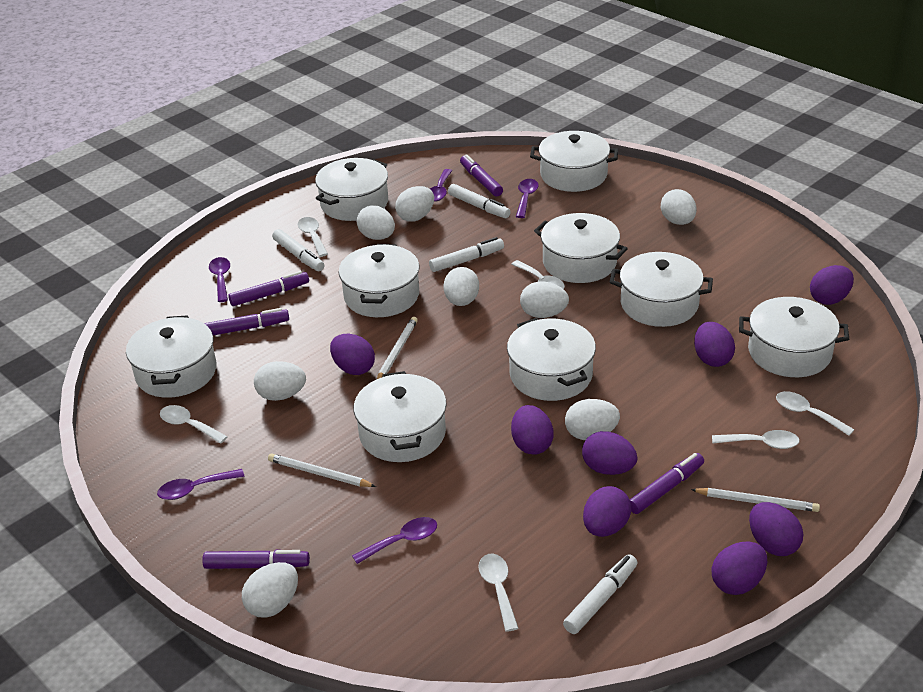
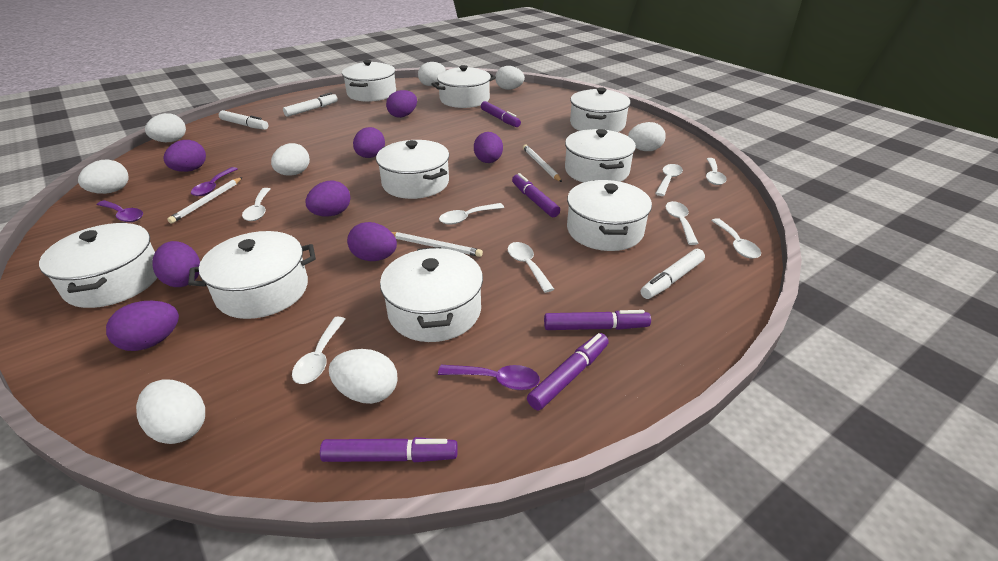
purple spoon: 5 -> 3
white marker: 4 -> 3
white spoon: 6 -> 8

